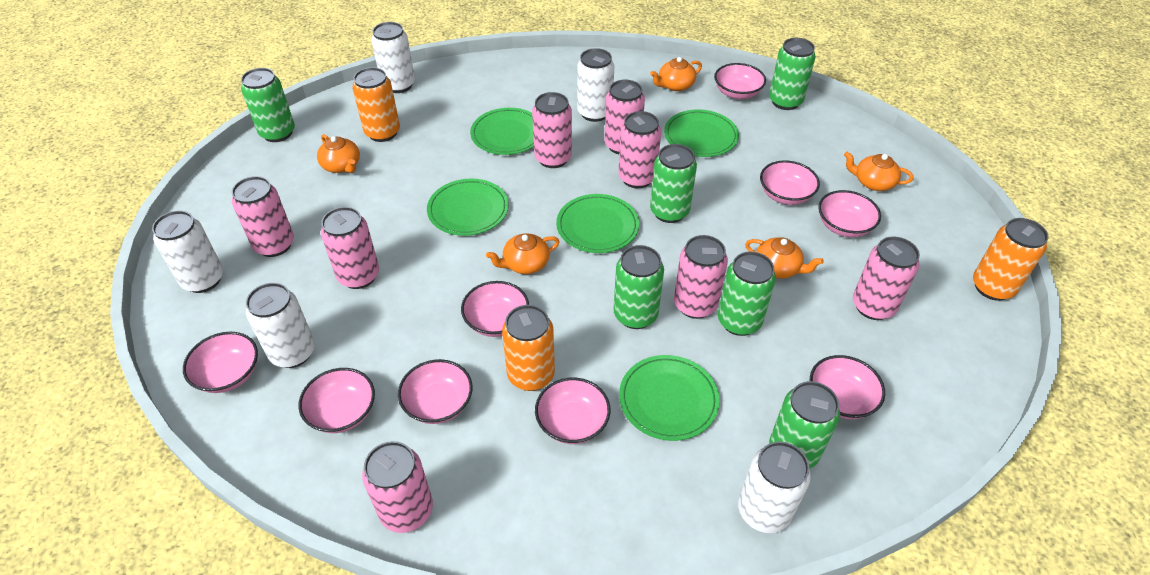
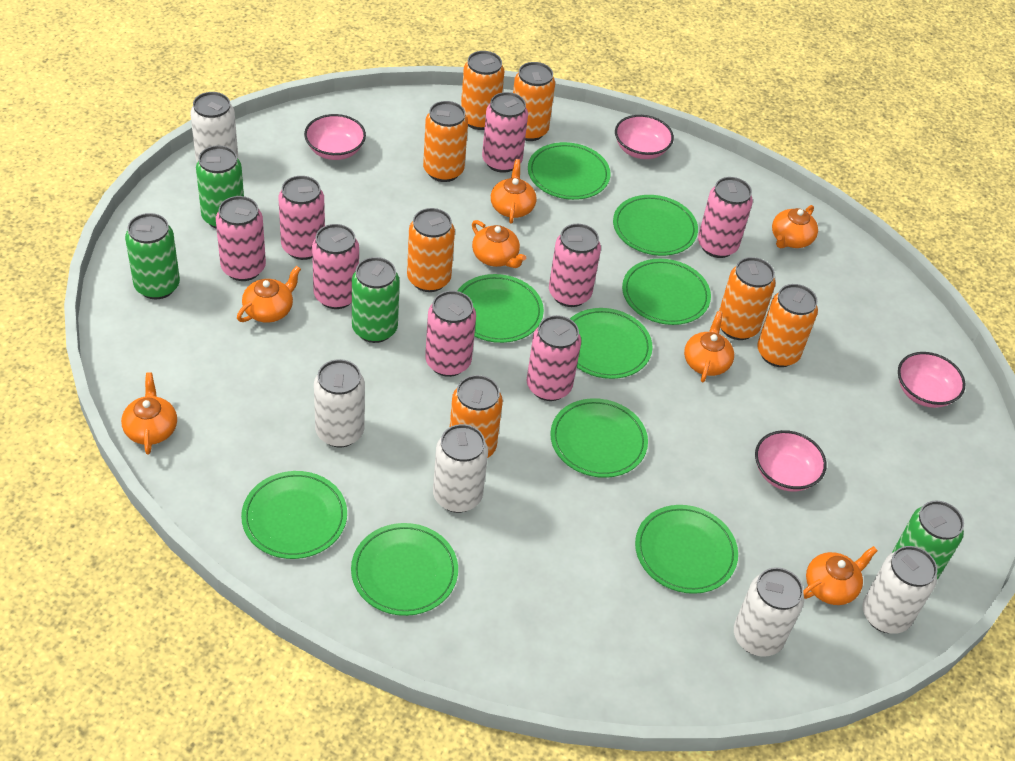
green can: 6 -> 4
green plate: 5 -> 9
orange can: 3 -> 7
orange teapot: 5 -> 7
pink bowl: 9 -> 4

